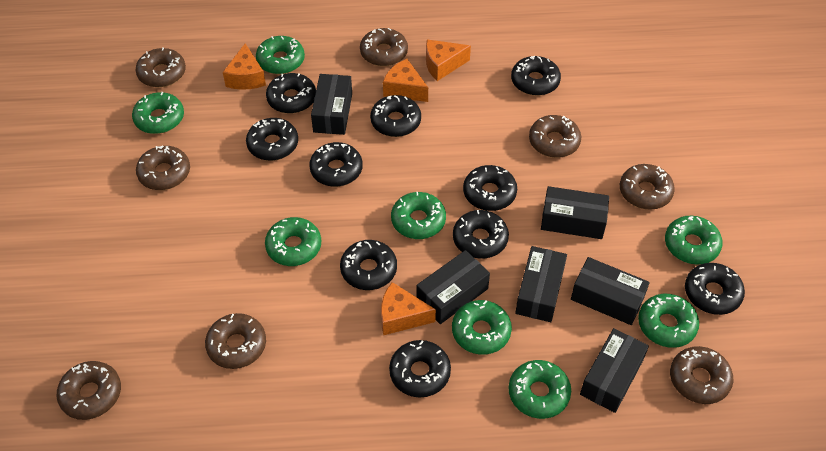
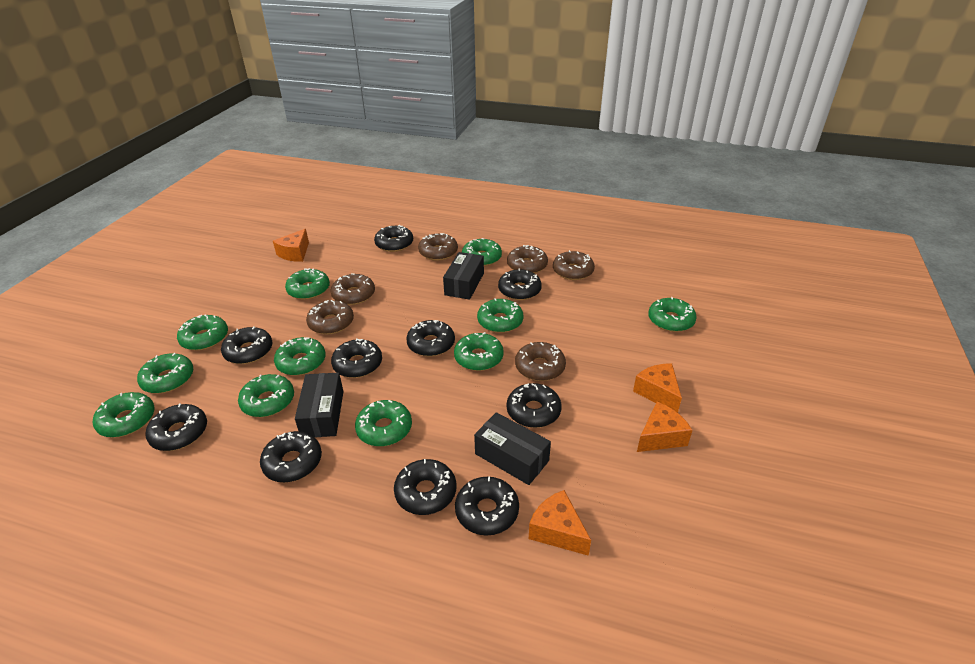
black box: 6 -> 3
brown donut: 8 -> 6
green donut: 8 -> 11

